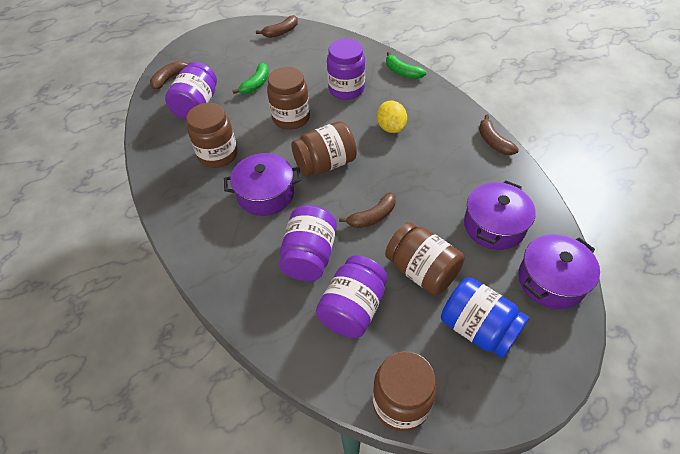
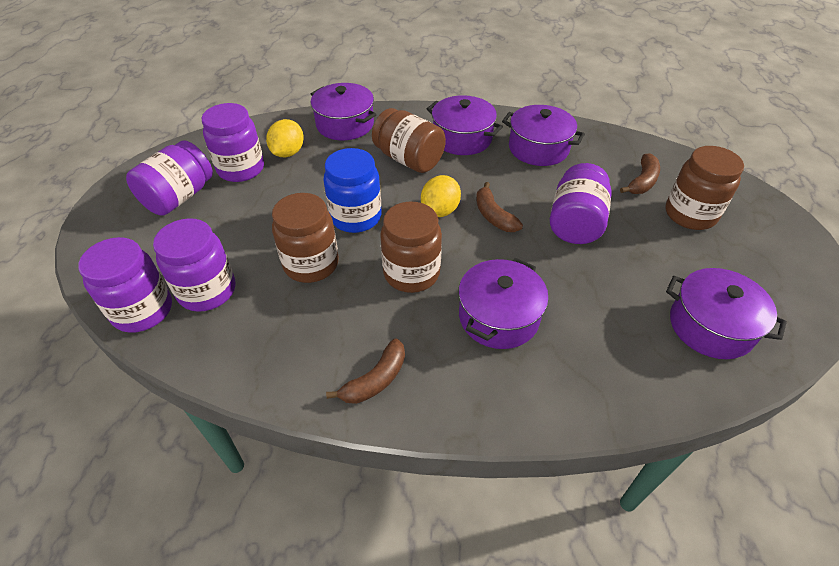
brown banana: 4 -> 3
brown jar: 5 -> 4
green banana: 2 -> 0
purple jar: 4 -> 5
purple pot: 3 -> 5
yellow lemon: 1 -> 2

